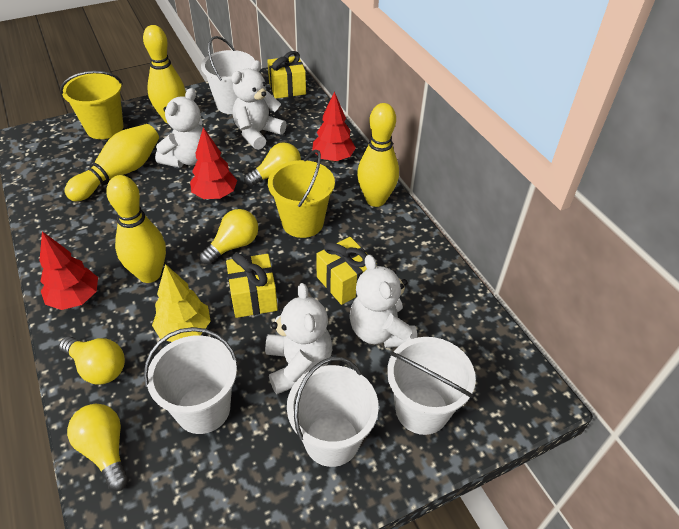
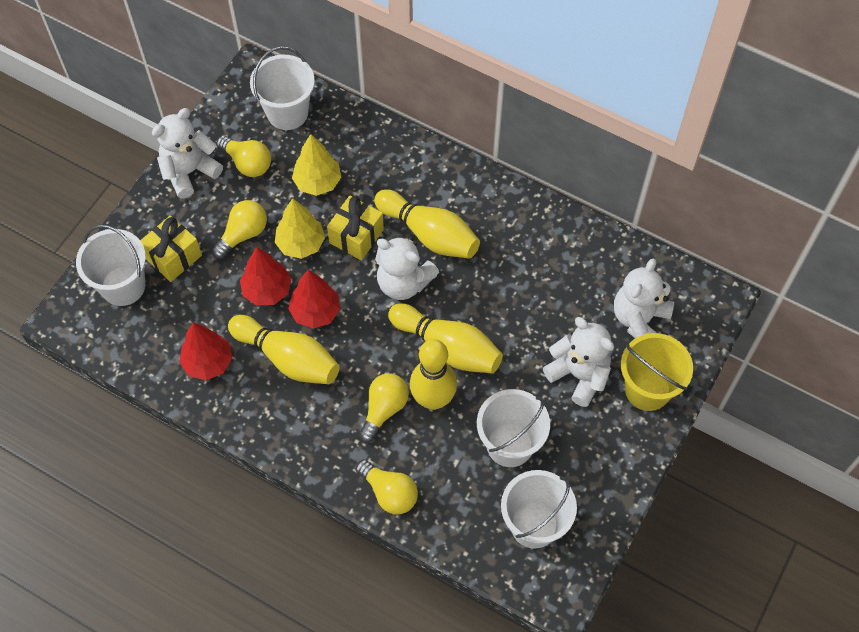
yellow bucket: 2 -> 1
yellow gift: 3 -> 2
yellow tree: 1 -> 2

